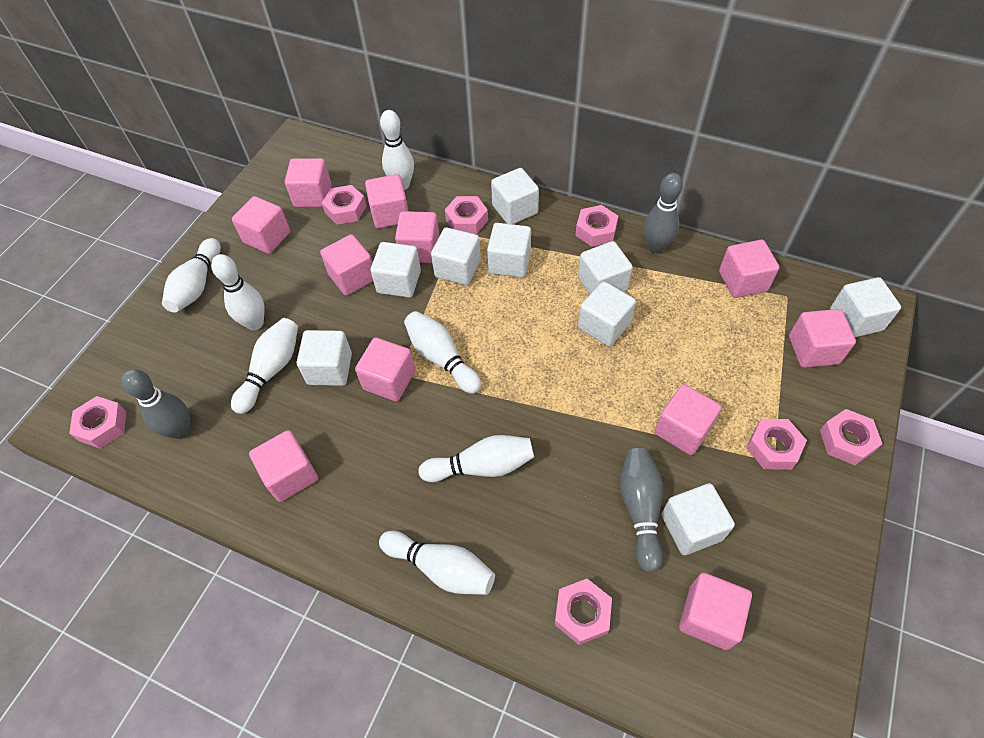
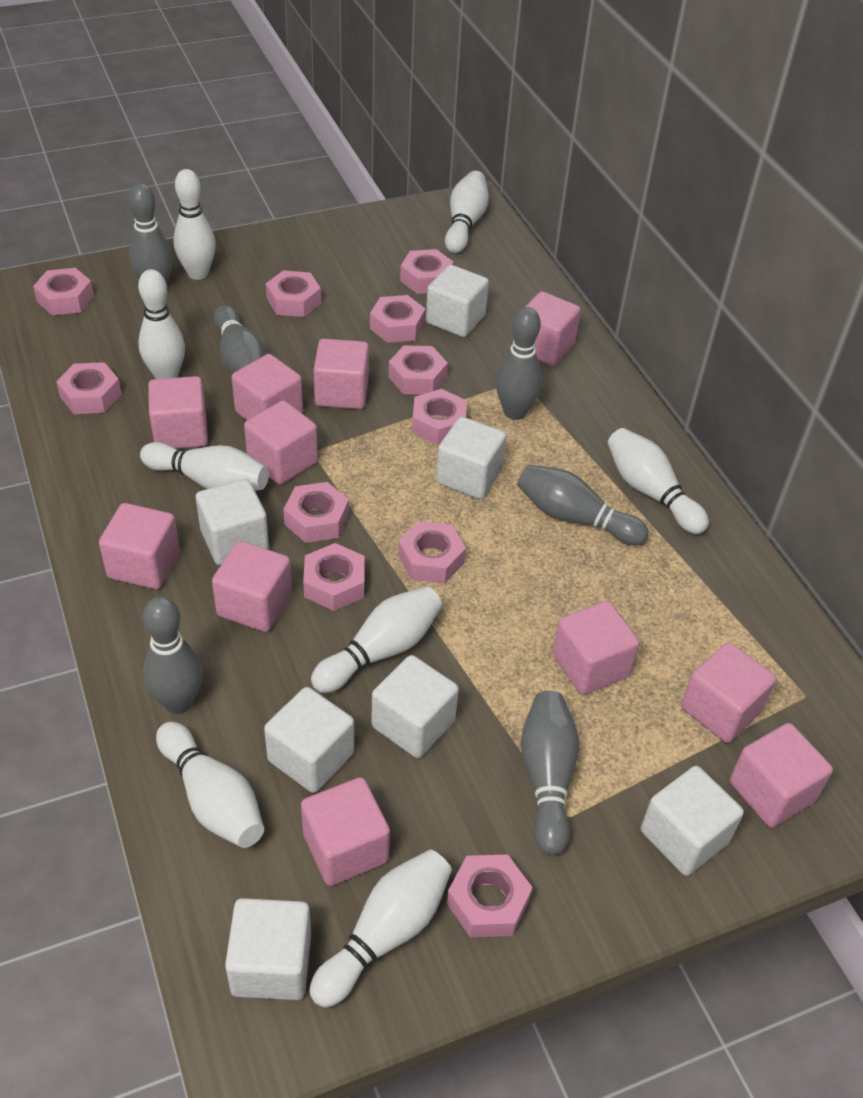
grey bowling pin: 3 -> 6
pink nut: 7 -> 11
white bowling pin: 7 -> 8
white cube: 9 -> 7

